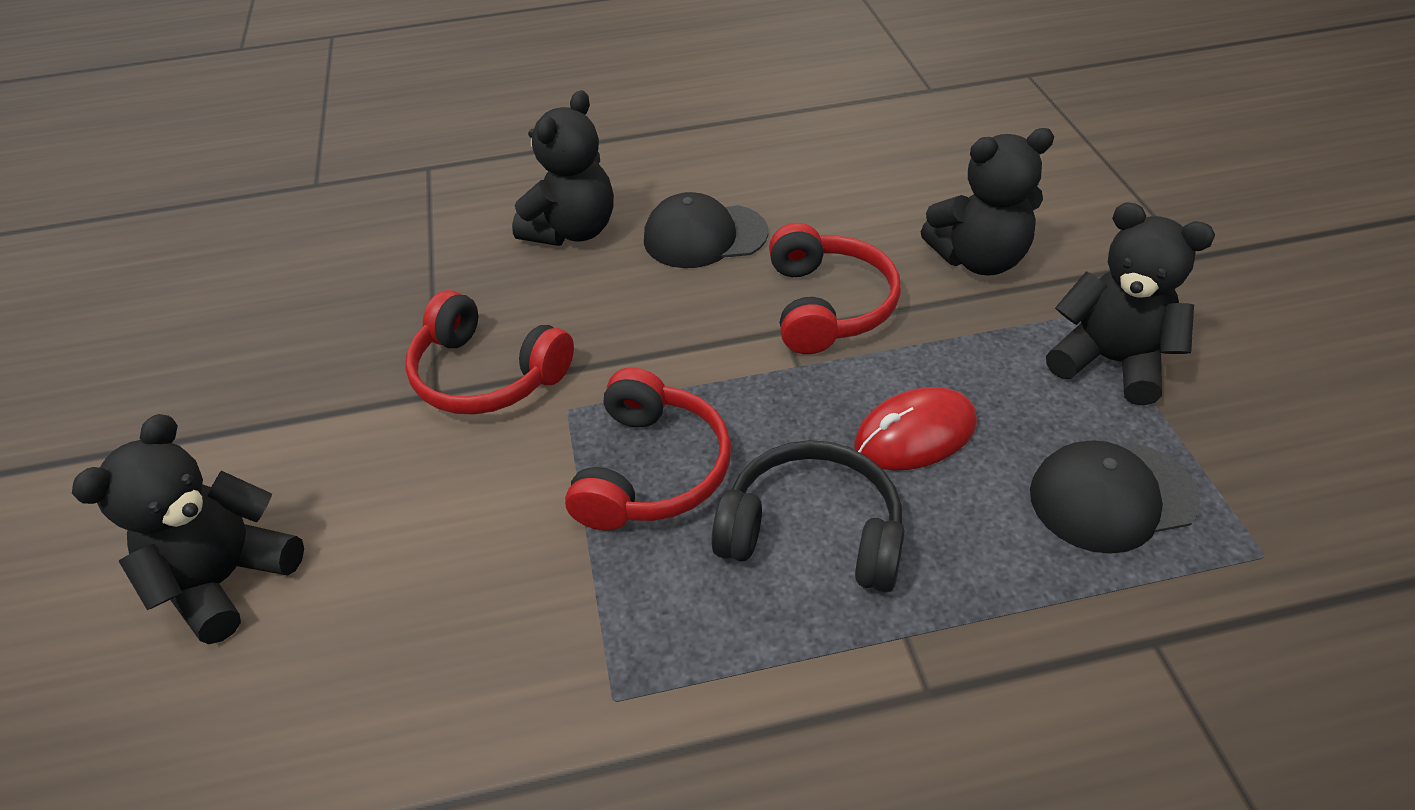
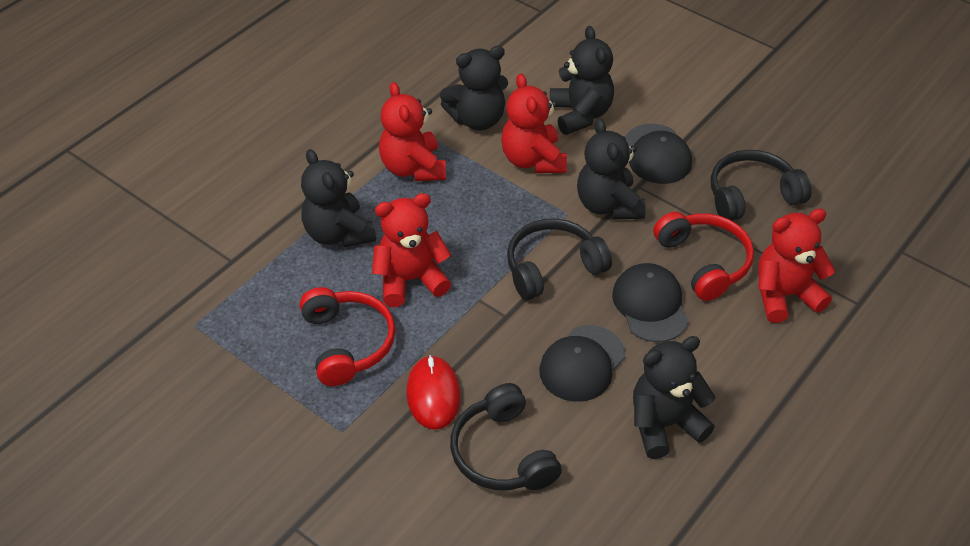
black cap: 2 -> 3
black headphones: 1 -> 3
black teddy bear: 4 -> 5
red headphones: 3 -> 2
red teddy bear: 0 -> 4

